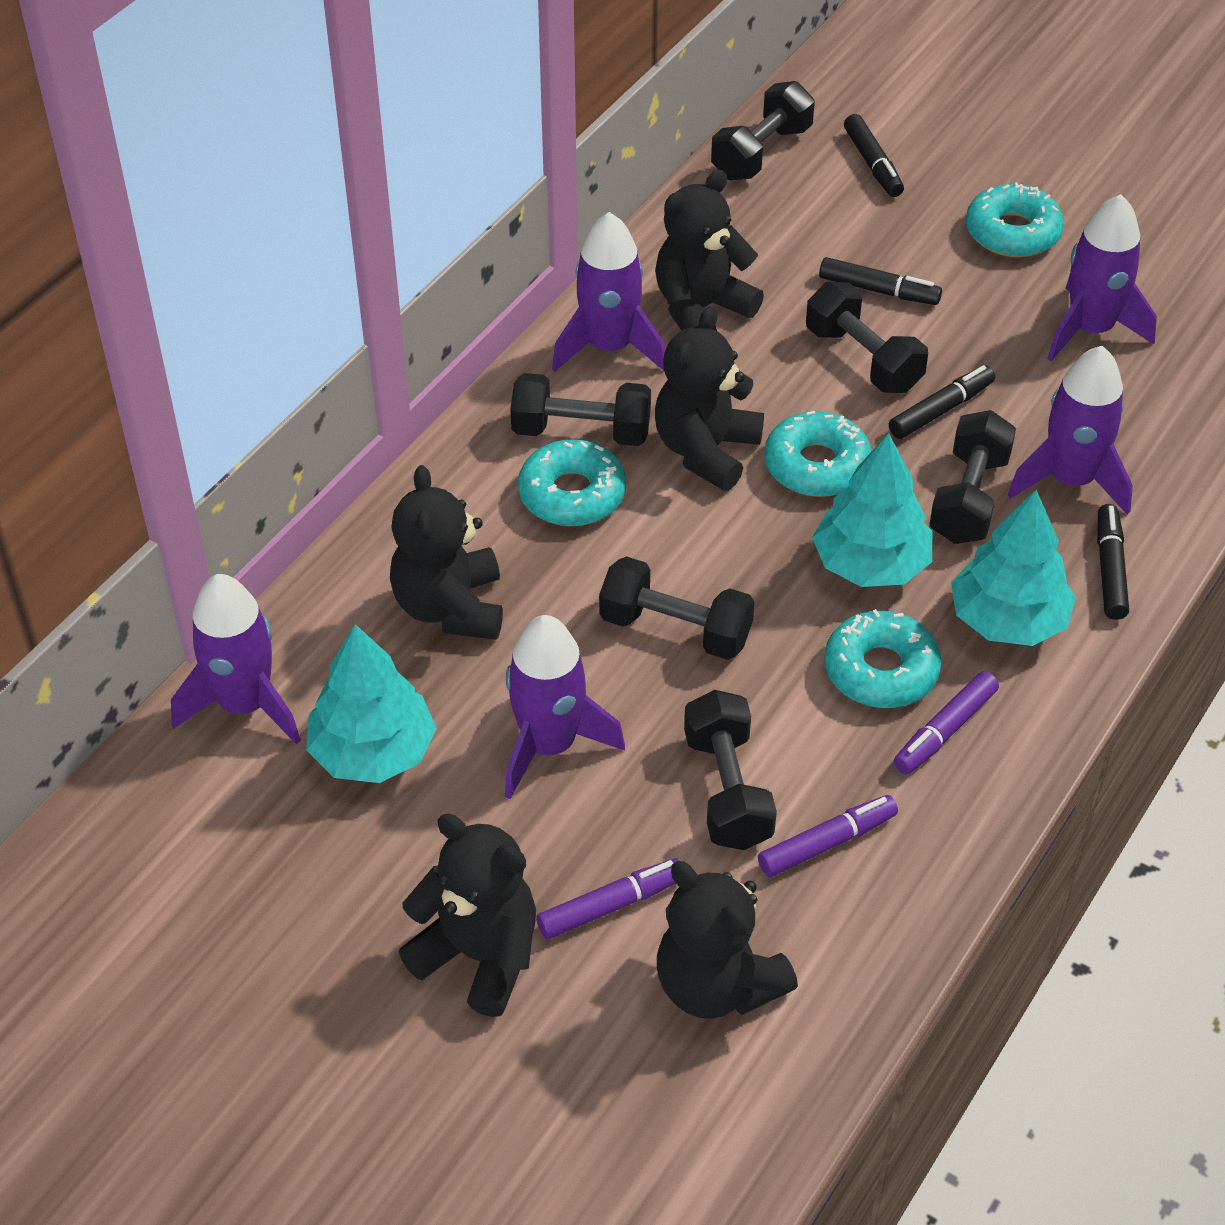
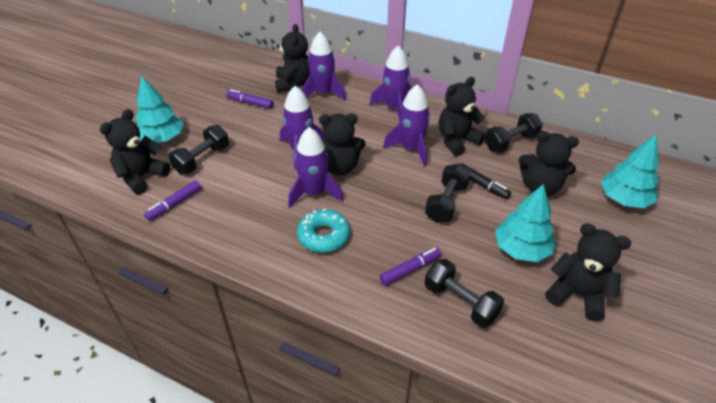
black dumbbell: 6 -> 4
black marker: 4 -> 1
black teddy bear: 5 -> 6
turquoise donut: 4 -> 1

